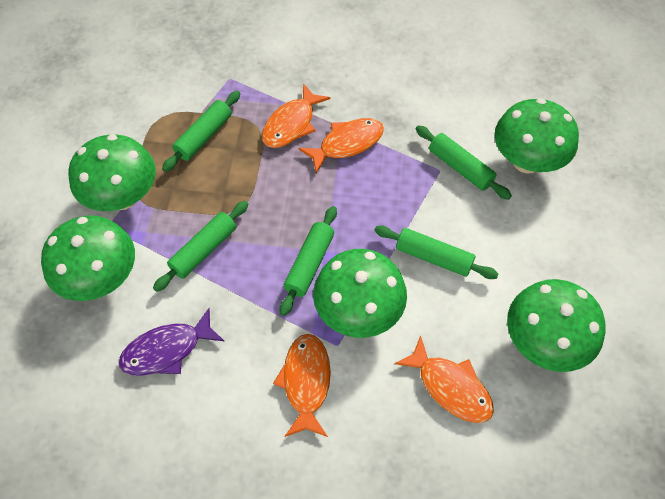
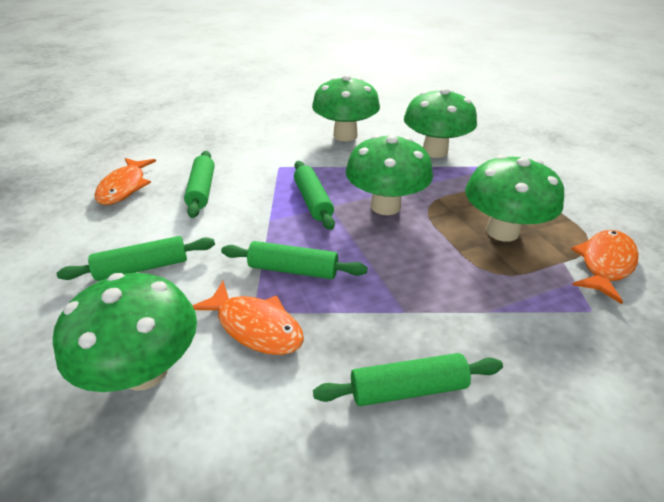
orange fish: 4 -> 3
purple fish: 1 -> 0

